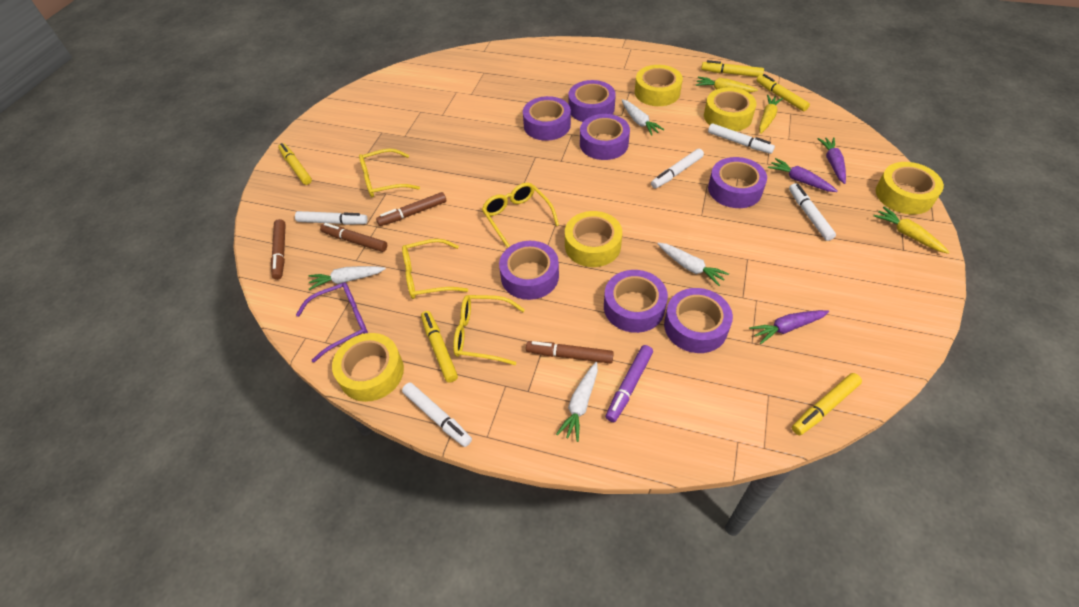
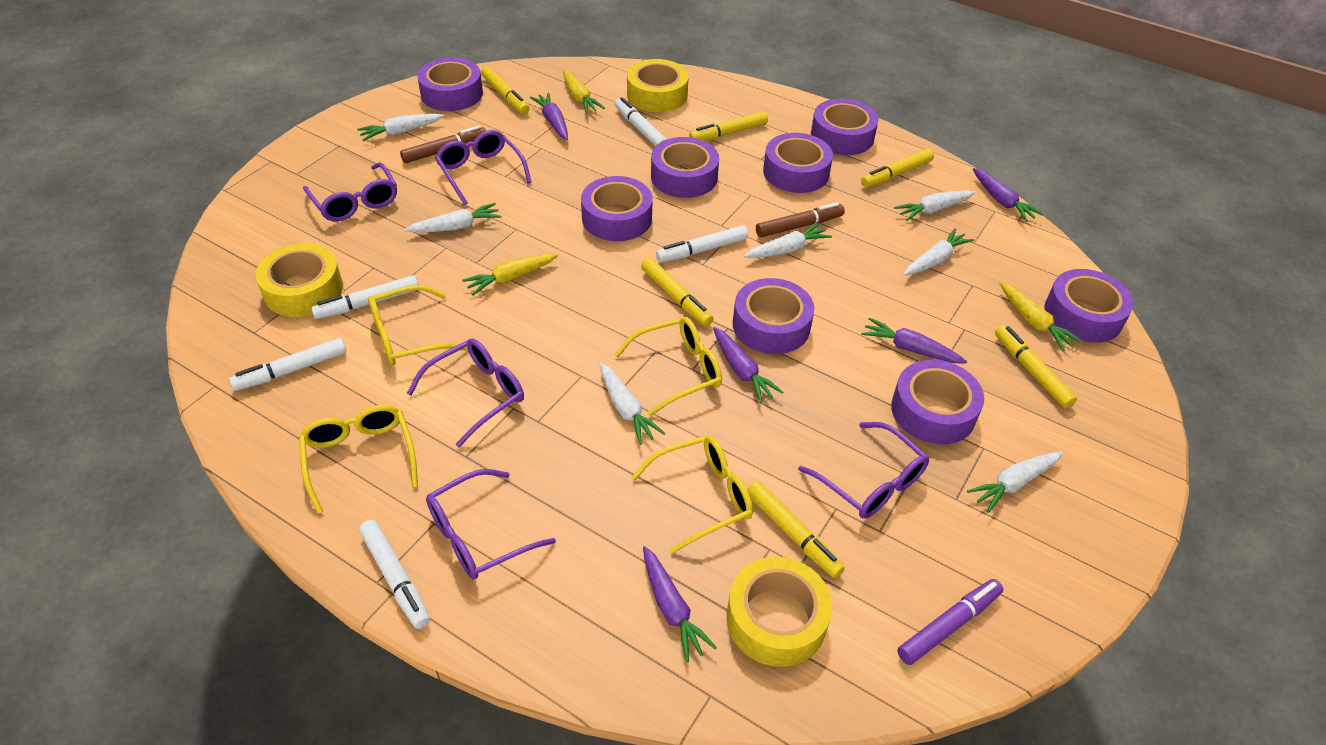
brown marker: 4 -> 2
purple carrot: 3 -> 5
purple glasses: 1 -> 5
purple tape: 7 -> 8
white carrot: 4 -> 7
yellow marker: 5 -> 6
yellow tape: 5 -> 3

